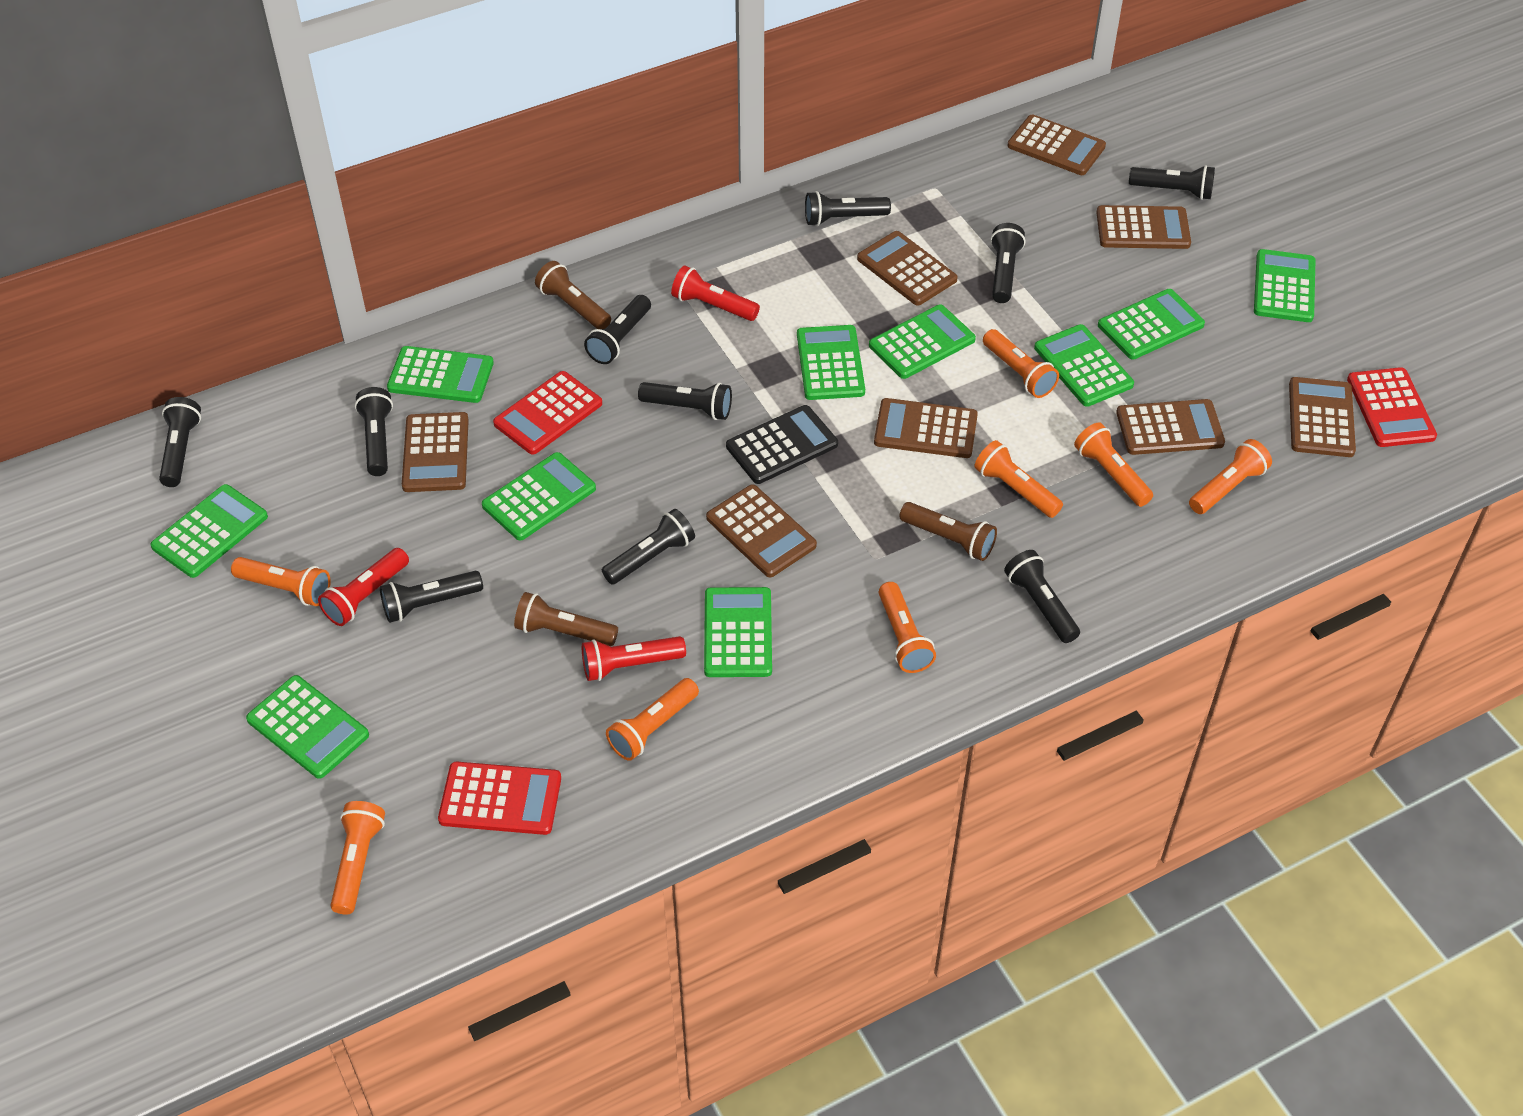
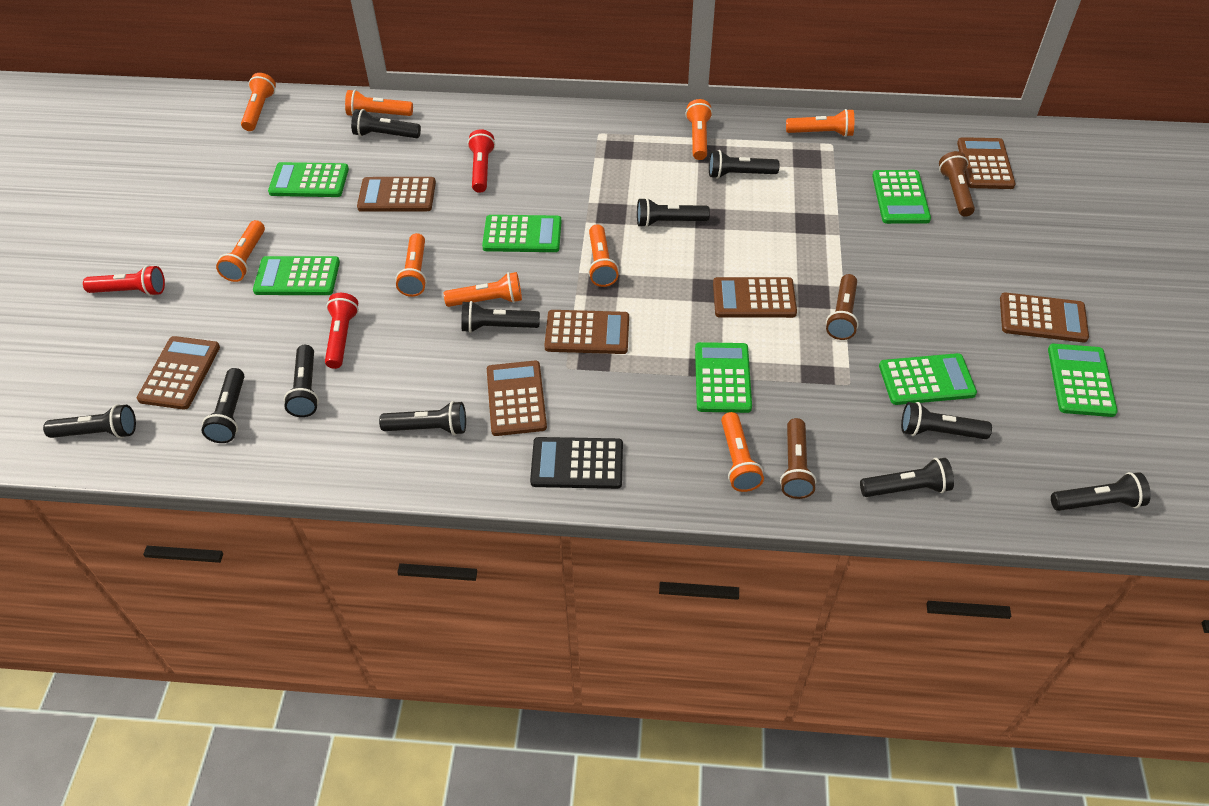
black flashlight: 10 -> 11
brown calculator: 8 -> 7
green calculator: 10 -> 7
orange flashlight: 8 -> 9
red calculator: 3 -> 0

